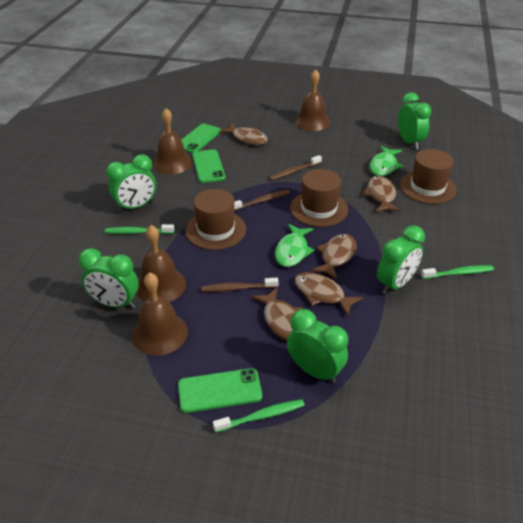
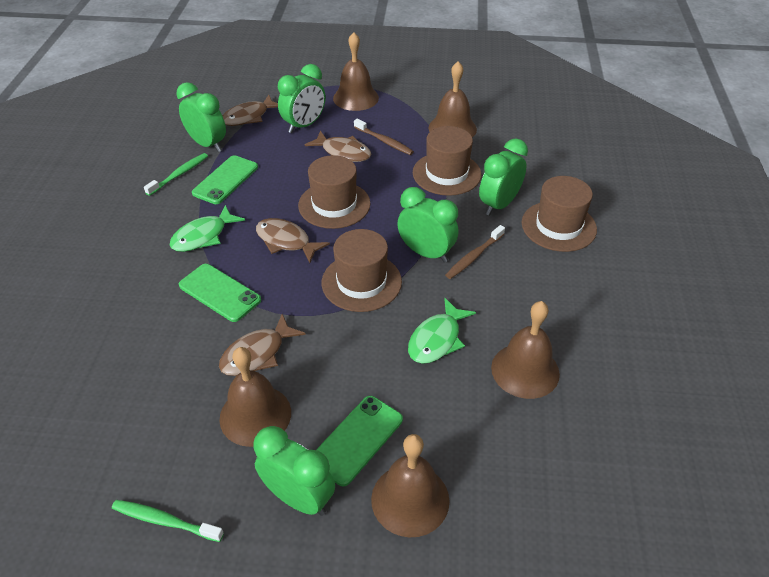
brown bell: 4 -> 5
brown fish: 5 -> 4
brown hat: 3 -> 4
brown toothbrush: 3 -> 2
green toothbrush: 3 -> 2

